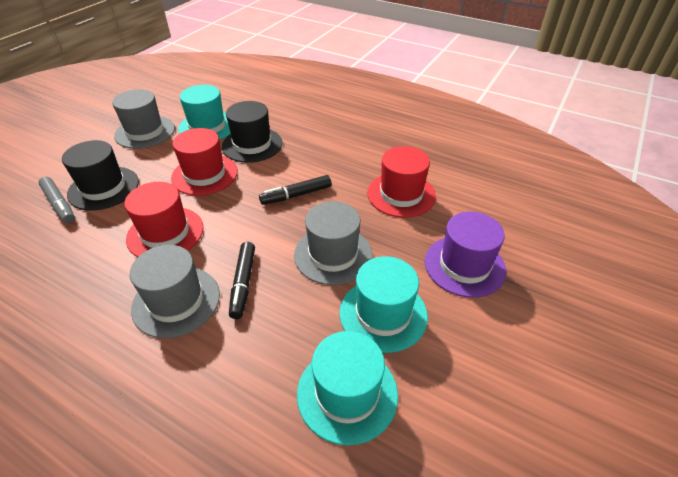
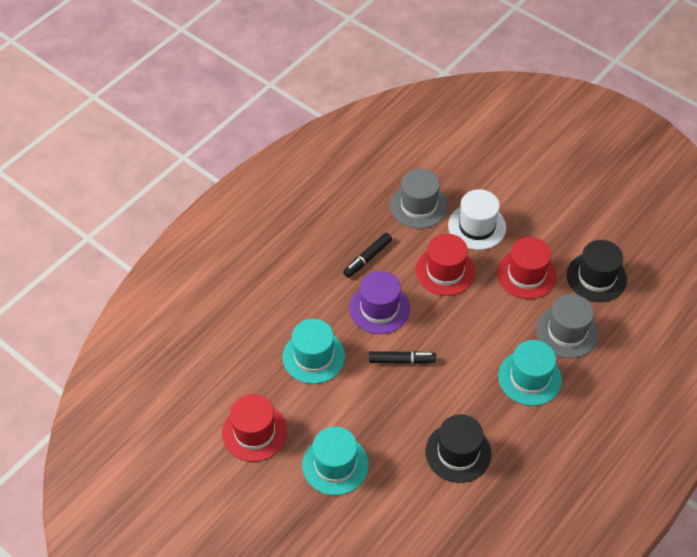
grey hat: 3 -> 2
grey marker: 1 -> 0
white hat: 0 -> 1

